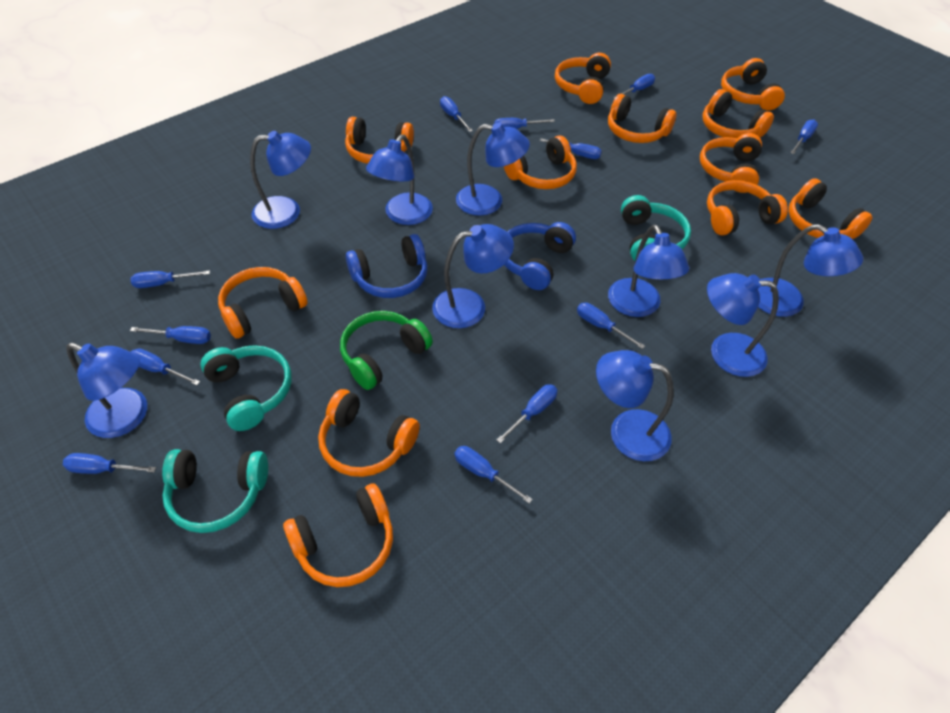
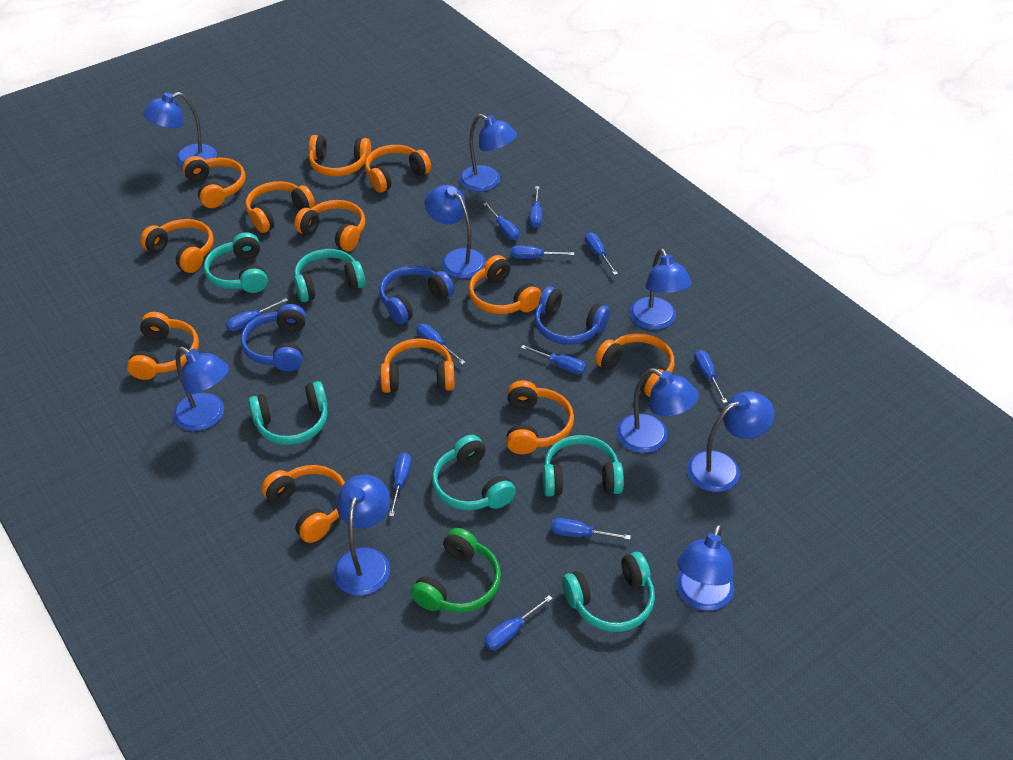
blue headphones: 2 -> 3
blue screwdriver: 12 -> 11
turquoise headphones: 3 -> 6

